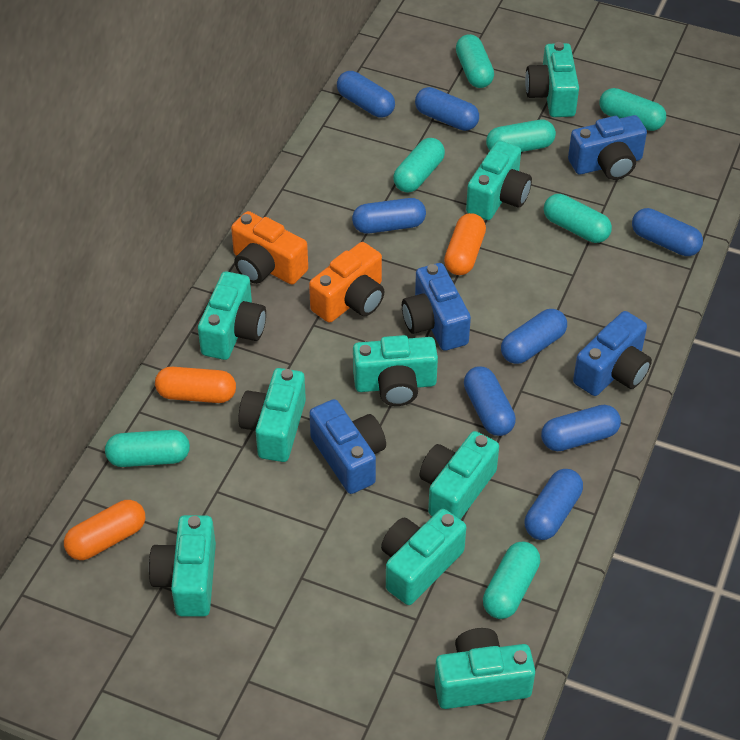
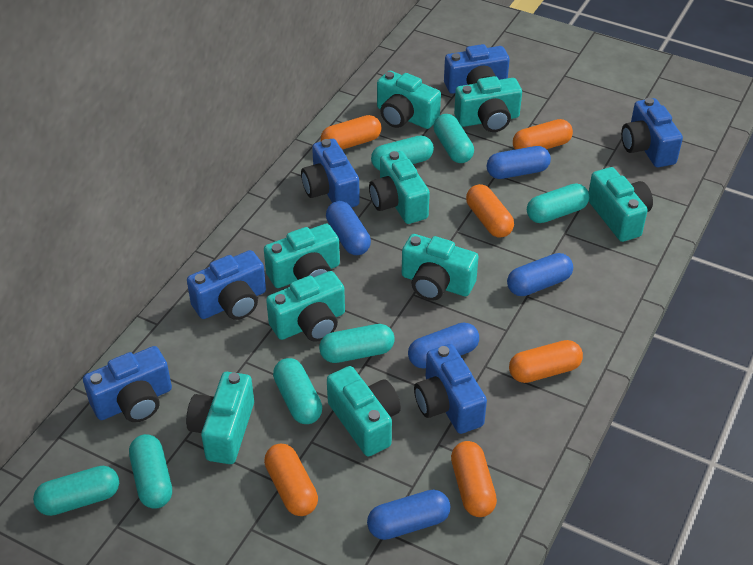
blue camera: 4 -> 6
blue capsule: 8 -> 5
orange camera: 2 -> 0
orange capsule: 3 -> 6

